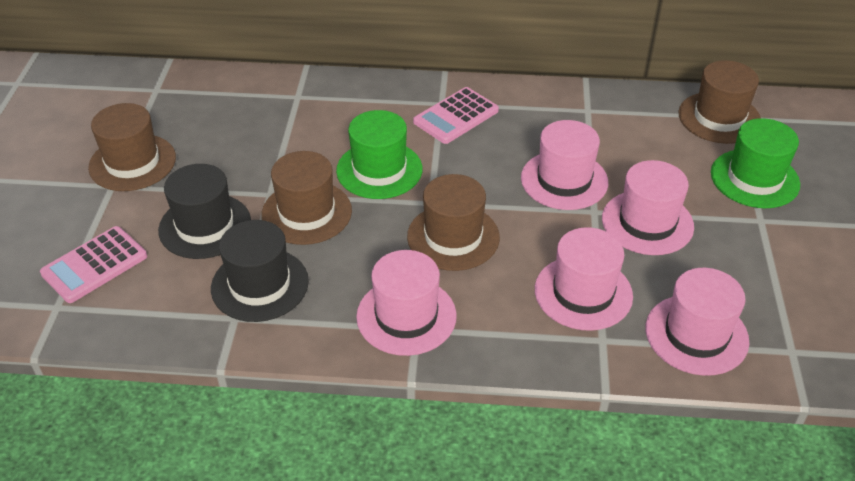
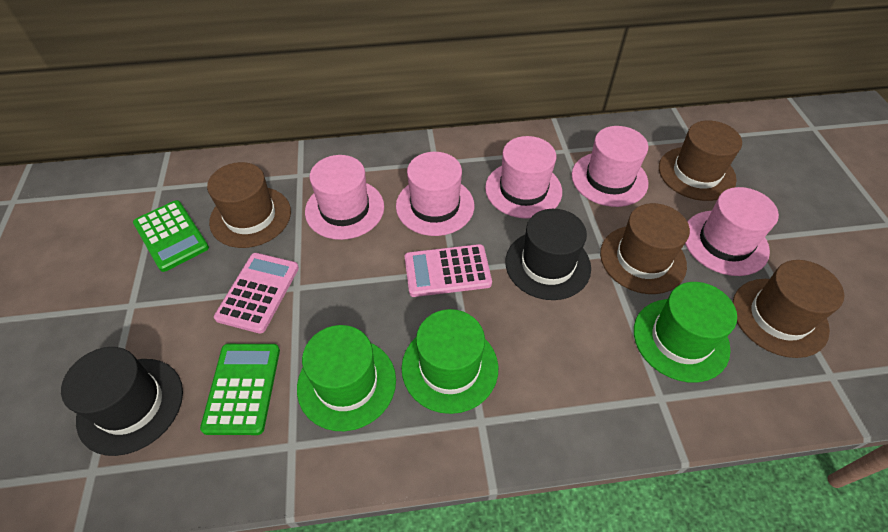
green calculator: 0 -> 2
green hat: 2 -> 3

